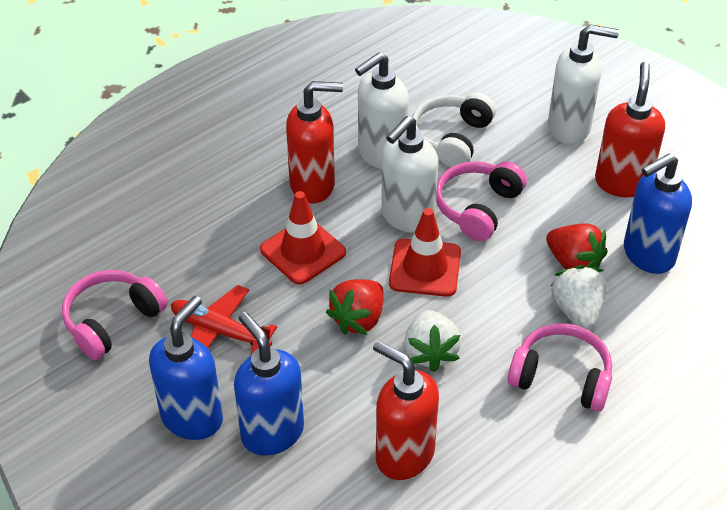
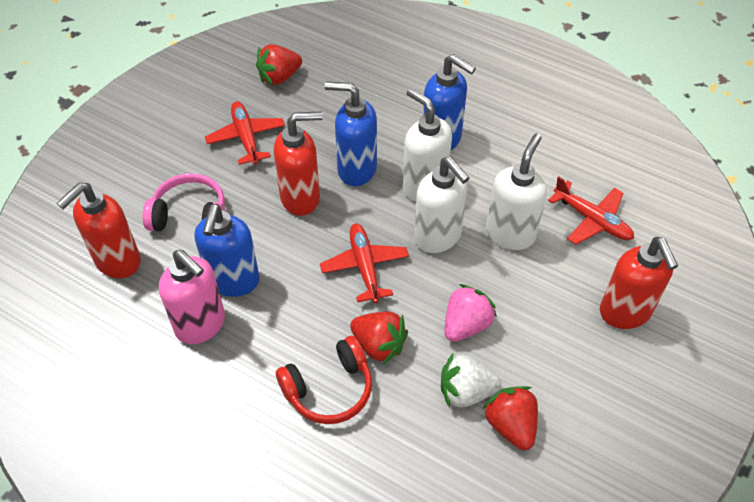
pink headphones: 3 -> 1
pink soap dispenser: 0 -> 1
pink strawberry: 0 -> 1
red headphones: 0 -> 1
red plane: 1 -> 3
red strawberry: 2 -> 3
red traffic cone: 2 -> 0
white headphones: 1 -> 0
white strawberry: 2 -> 1

